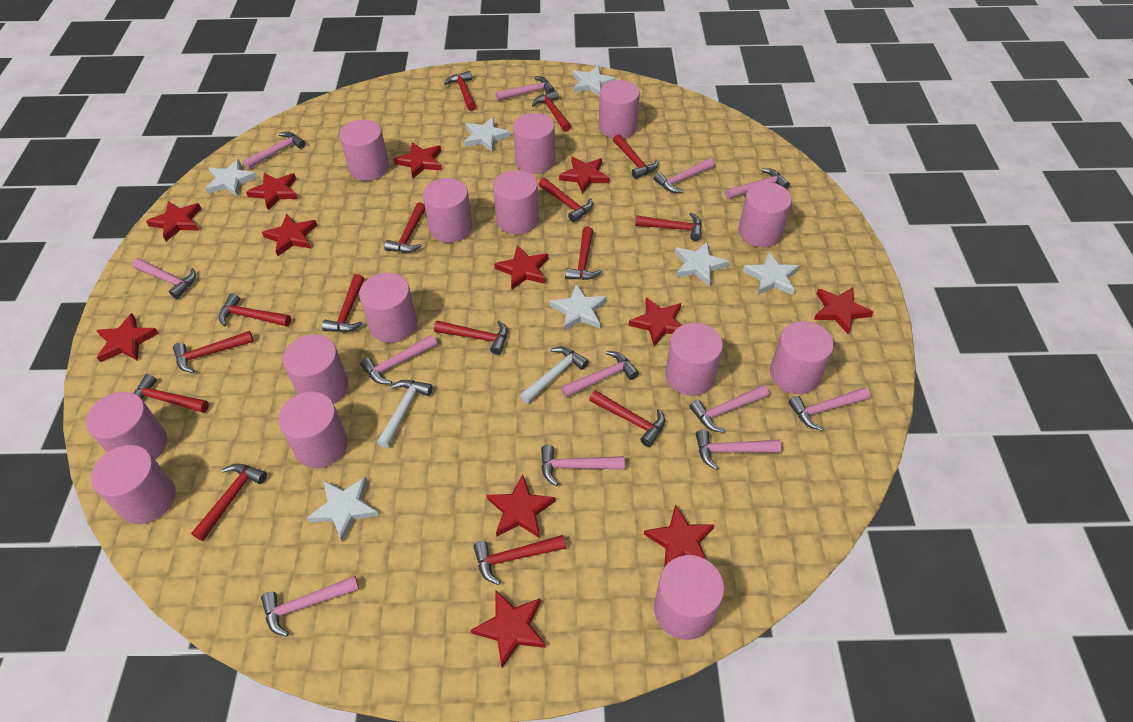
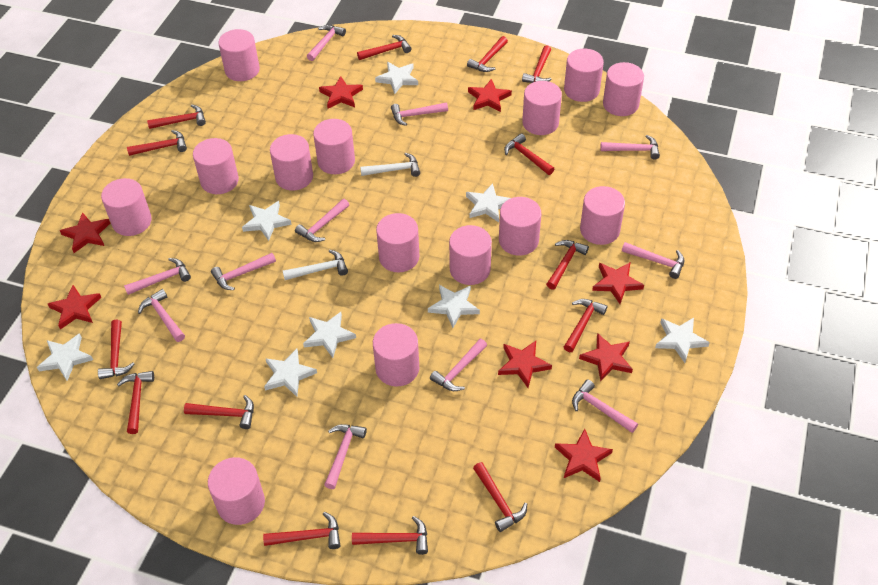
pink hammer: 12 -> 11
red hammer: 15 -> 14
red star: 12 -> 8
white star: 7 -> 8

